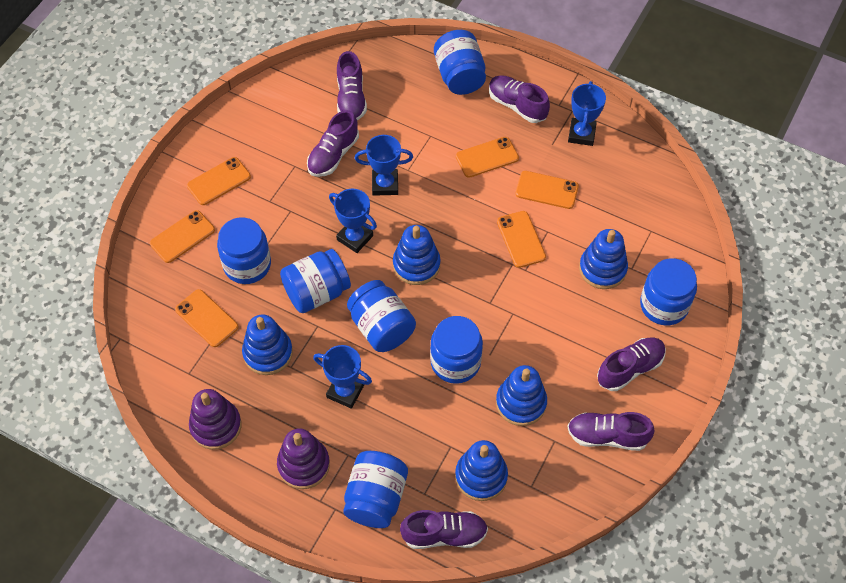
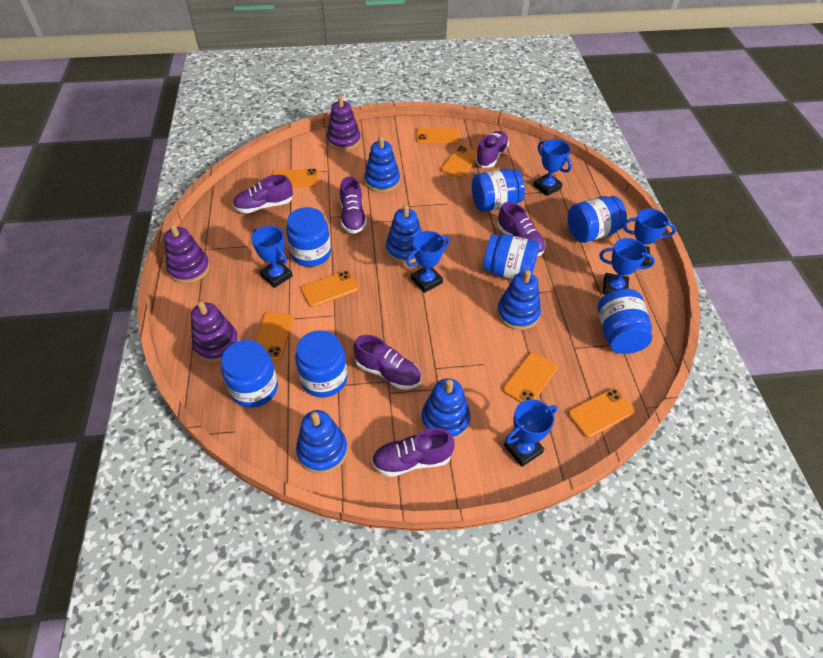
blue trophy: 4 -> 6
orange phone: 6 -> 7
purple stacking toy: 2 -> 3

